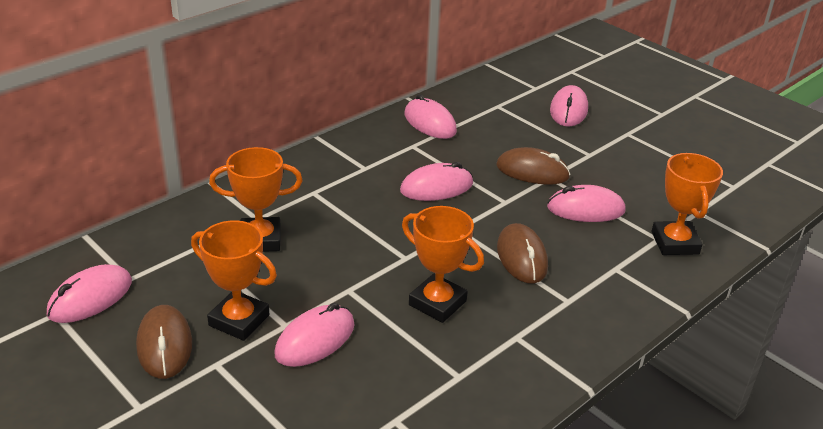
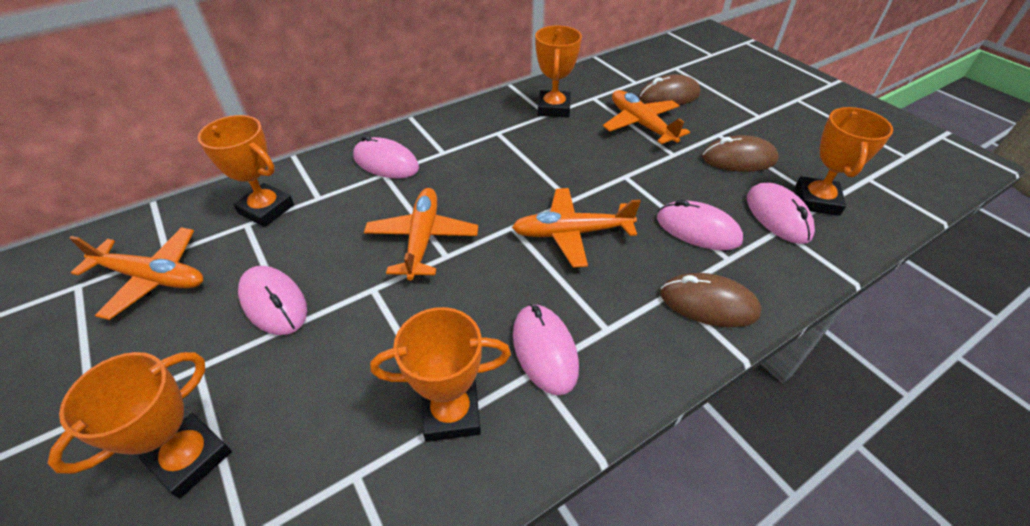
orange plane: 0 -> 4
orange trophy: 4 -> 5
pink mouse: 6 -> 5

